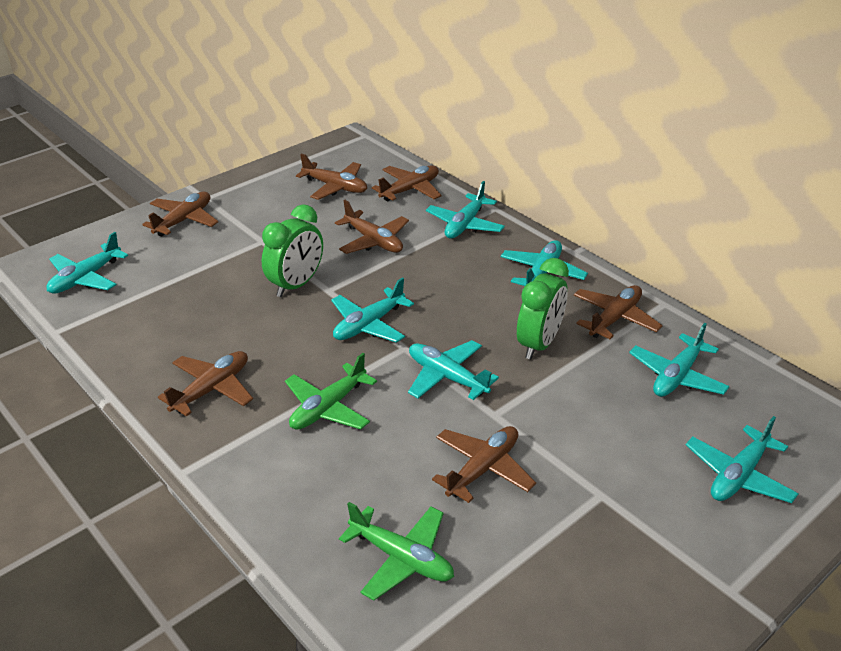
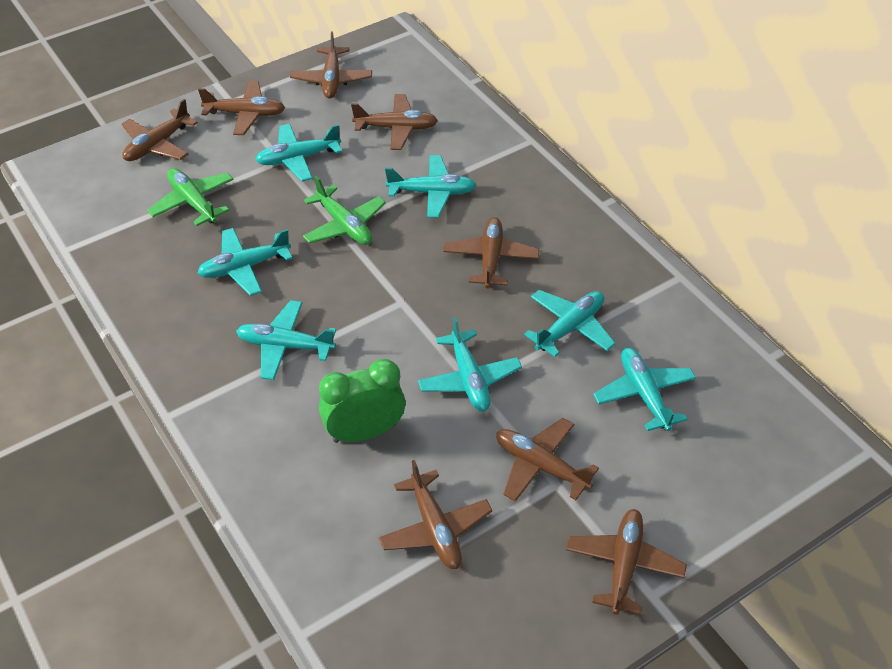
brown plane: 7 -> 8
green clock: 2 -> 1

